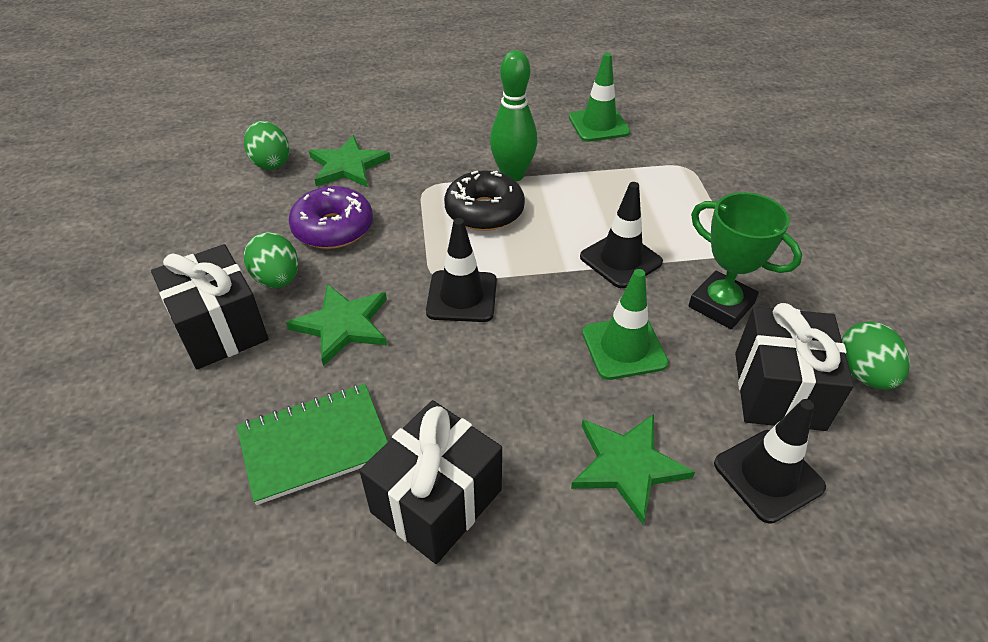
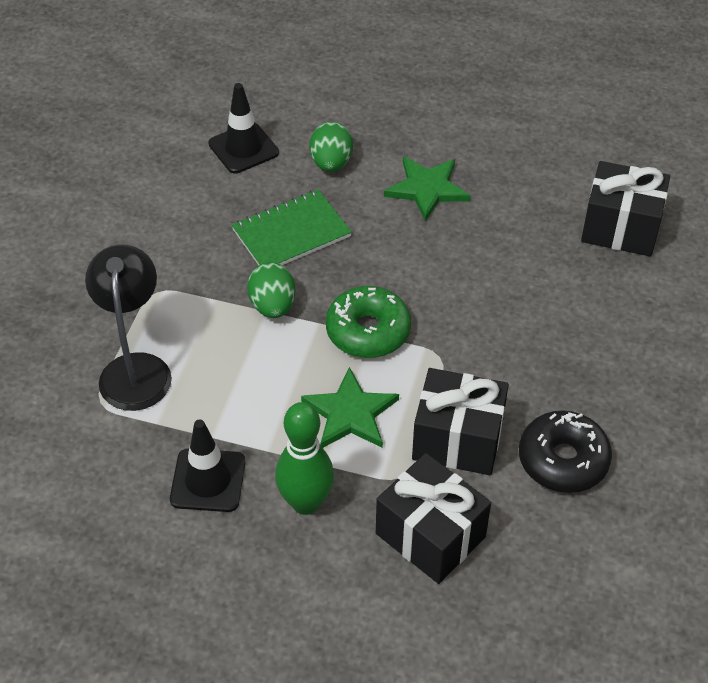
black lamp: 0 -> 1
black traffic cone: 3 -> 2
green donut: 0 -> 1
green egg: 3 -> 2
green star: 3 -> 2
green traffic cone: 2 -> 0
green trophy: 1 -> 0
purple donut: 1 -> 0

